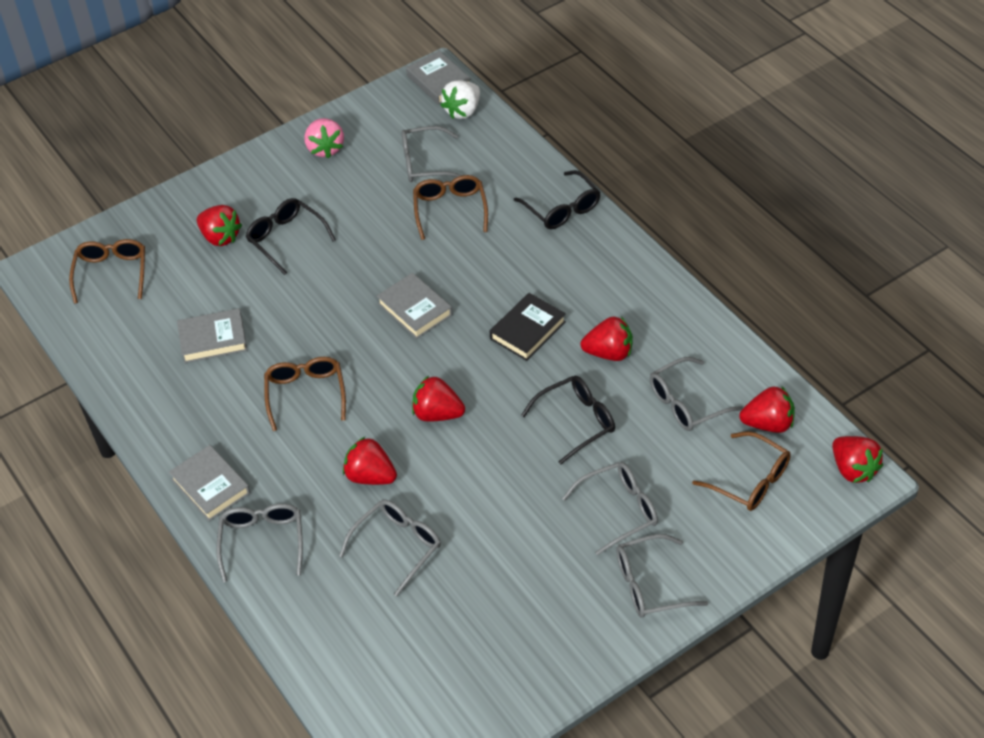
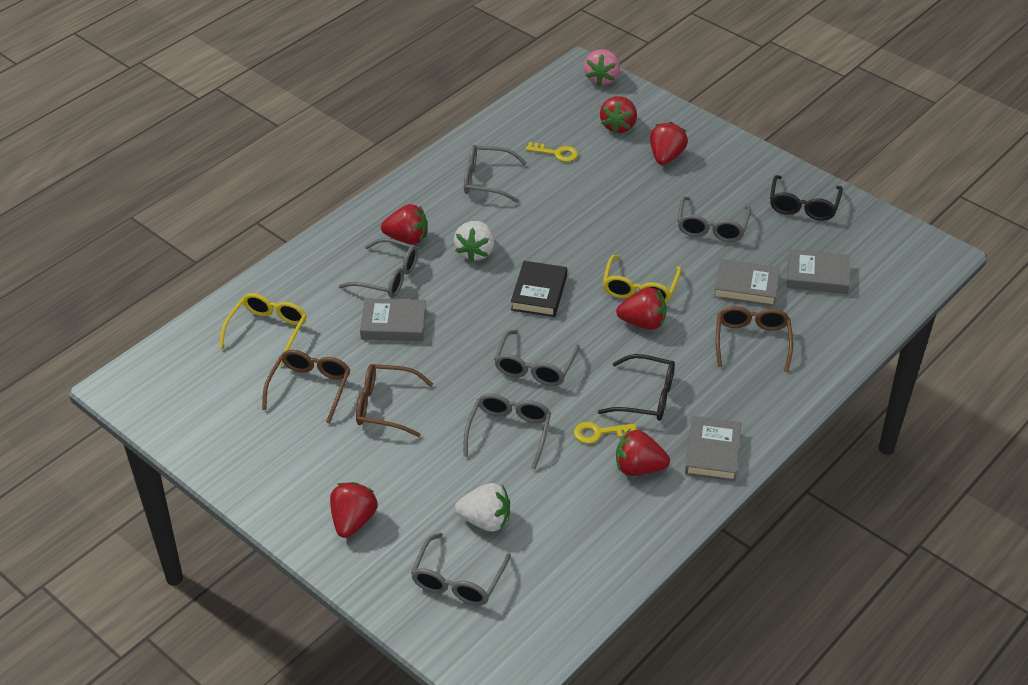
black glasses: 3 -> 2
brown glasses: 4 -> 3
white strawberry: 1 -> 2
yellow glasses: 0 -> 2
yellow key: 0 -> 2

